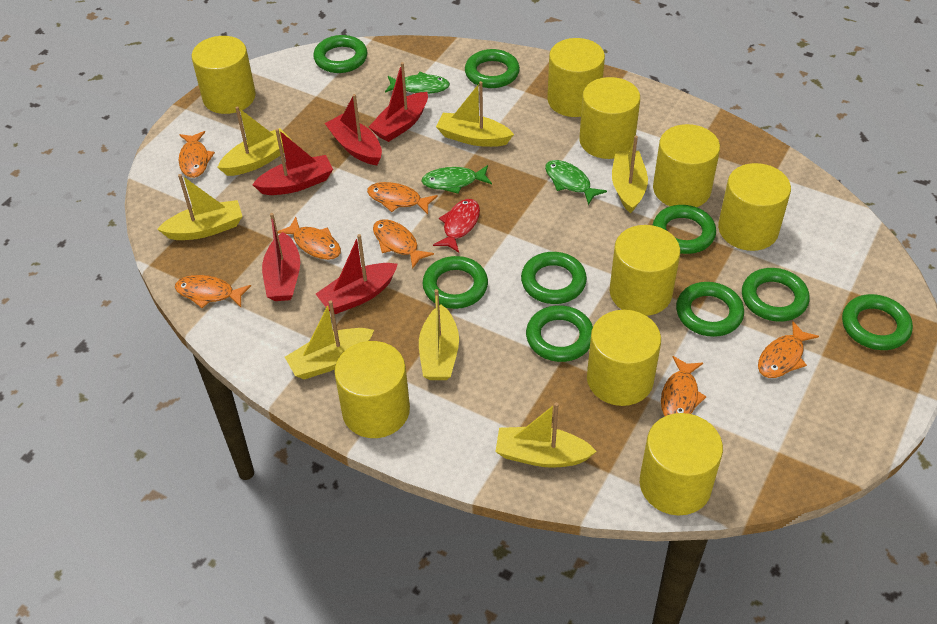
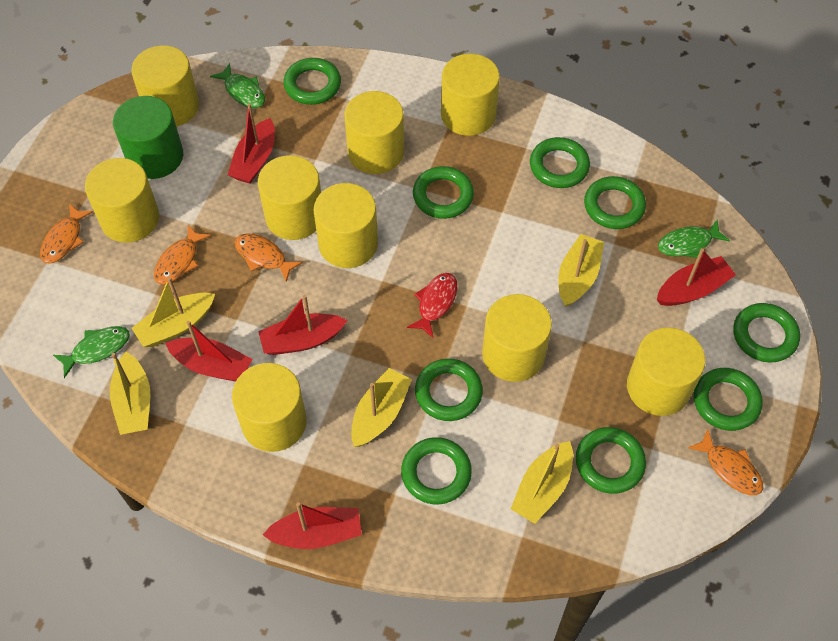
green cylinder: 0 -> 1
orange fish: 7 -> 4
yellow boat: 7 -> 5

